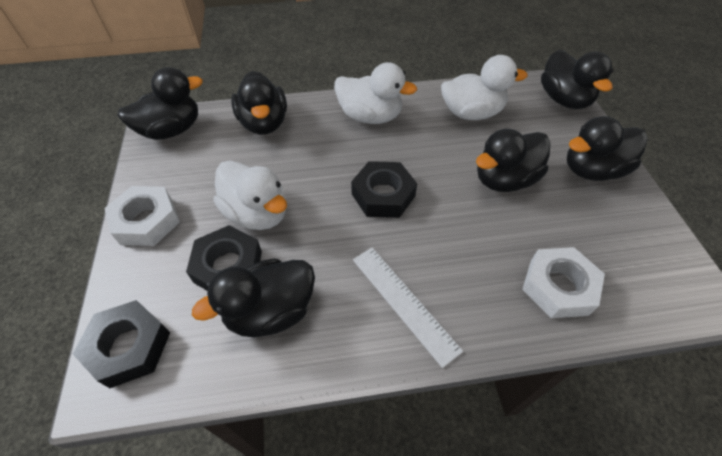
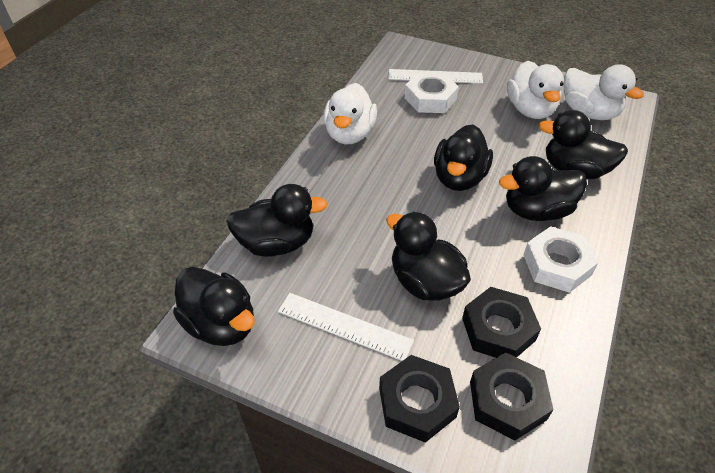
white ruler: 1 -> 2

